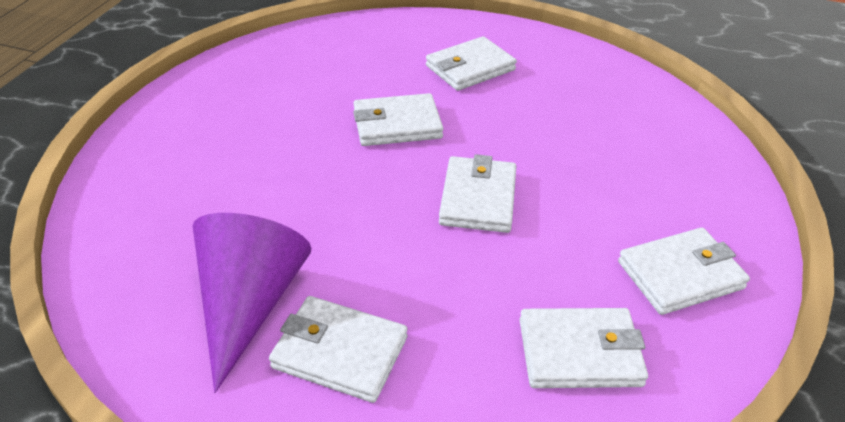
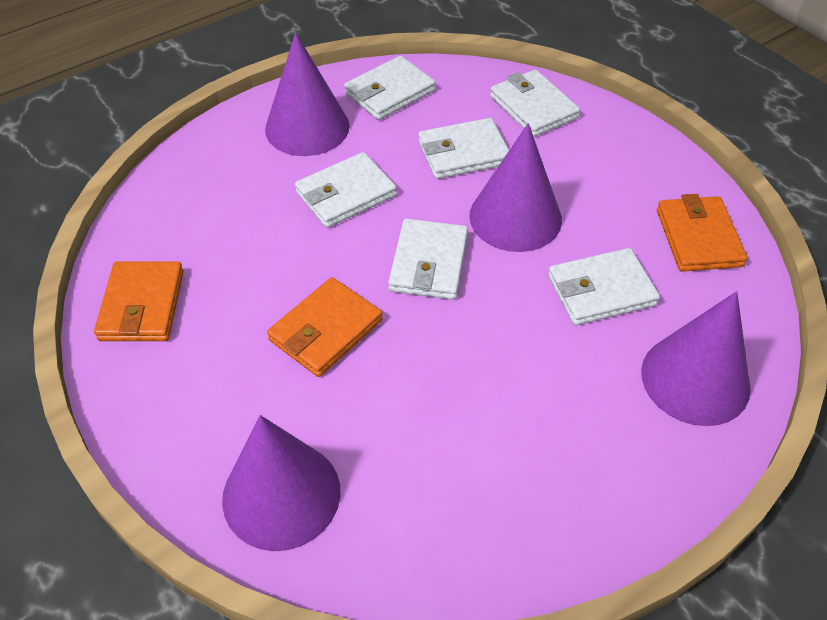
orange wallet: 0 -> 3
purple cone: 1 -> 4

